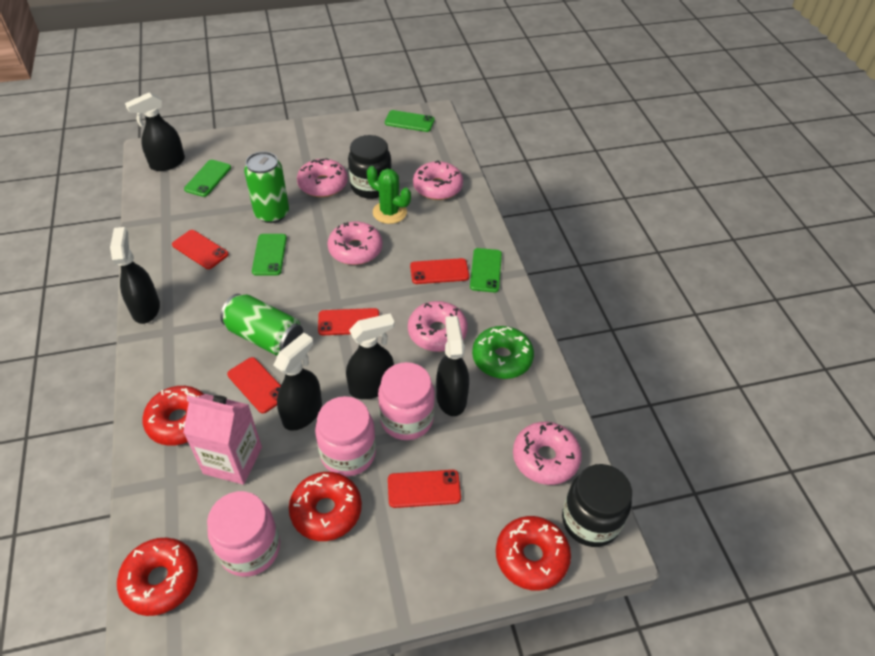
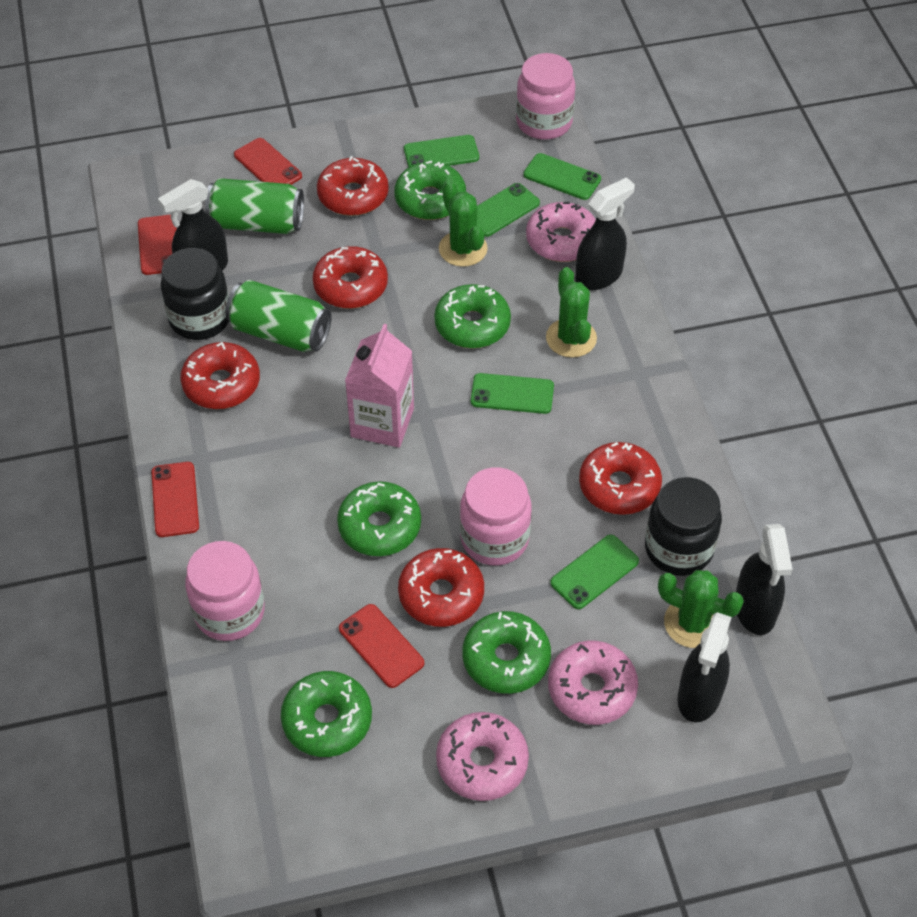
black spray bottle: 5 -> 4
green cactus: 1 -> 3
green donut: 1 -> 5
green phone: 4 -> 5
pink donut: 5 -> 3
red donut: 4 -> 5
red phone: 5 -> 4

